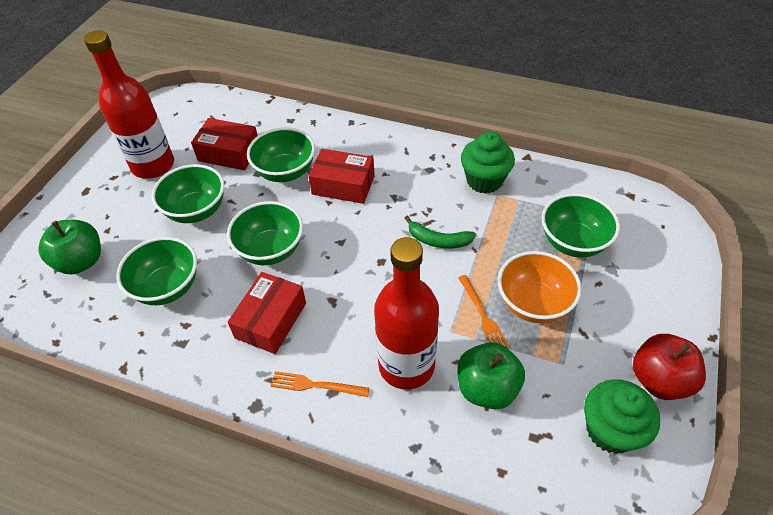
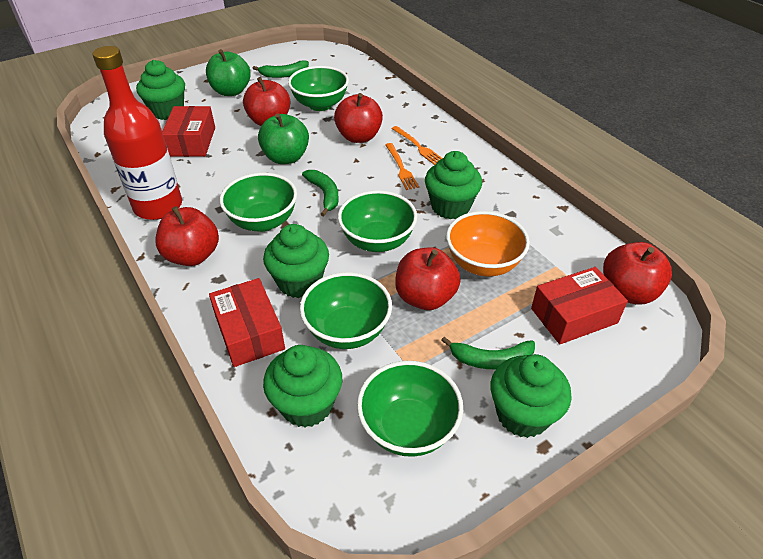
green banana: 1 -> 3
green cupcake: 2 -> 5
red apple: 1 -> 5
red bottle: 2 -> 1

